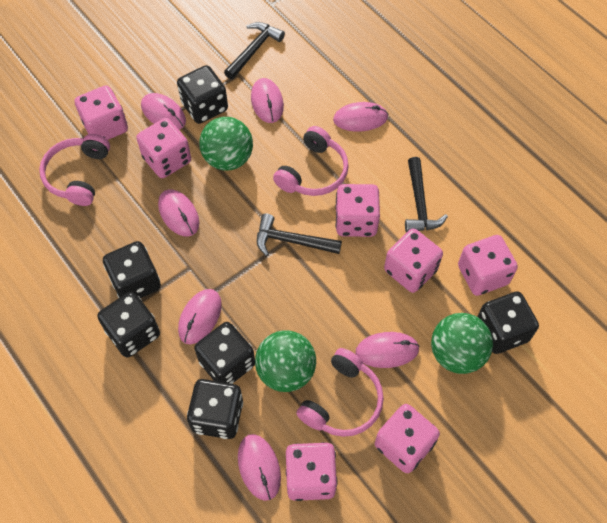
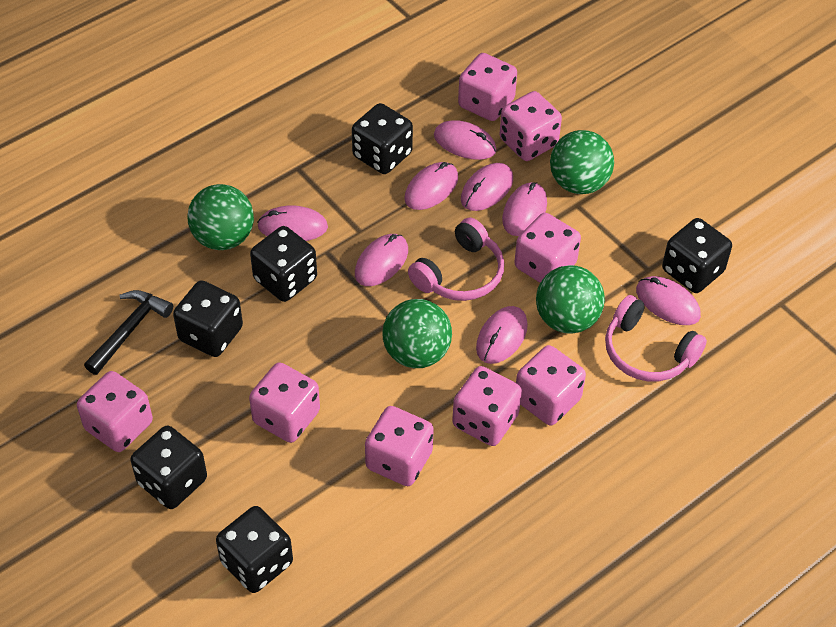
black hammer: 3 -> 1
green ball: 3 -> 4
pink dice: 7 -> 8
pink headphones: 3 -> 2
pink mouse: 7 -> 8

